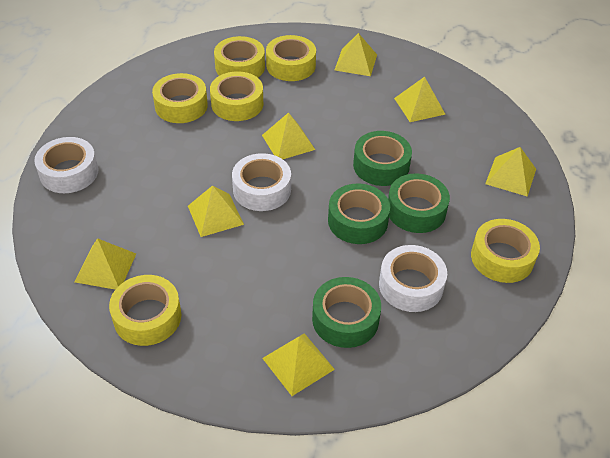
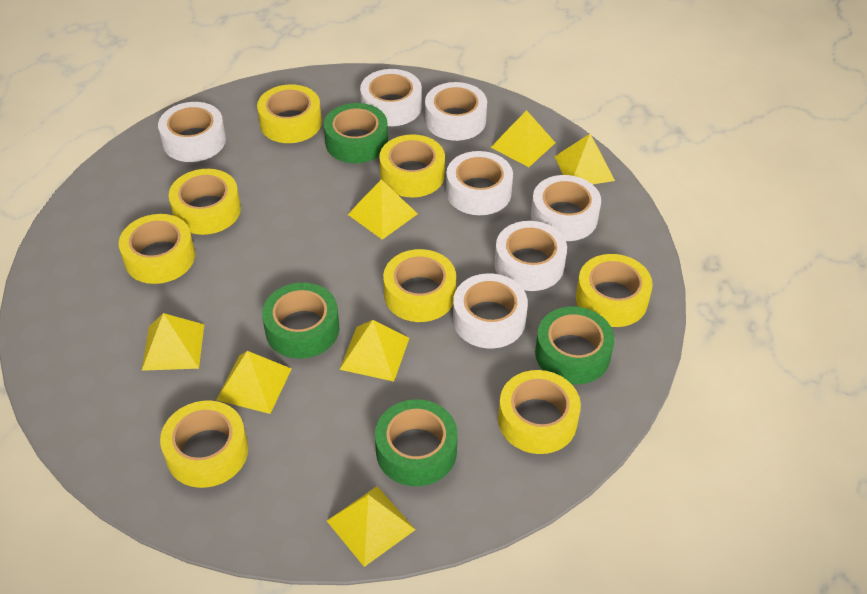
white tape: 3 -> 7
yellow tape: 6 -> 8

